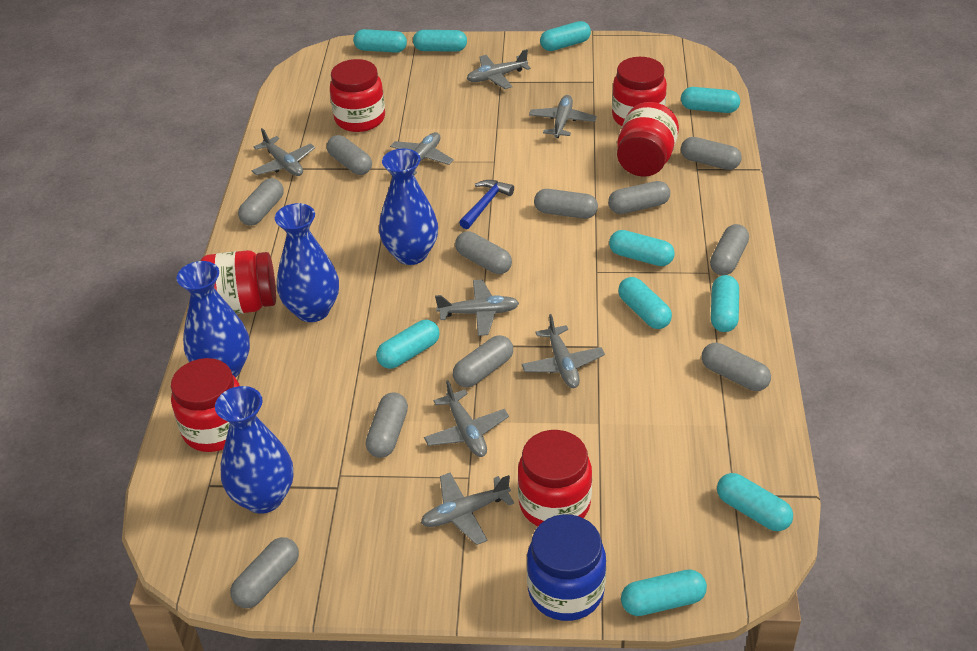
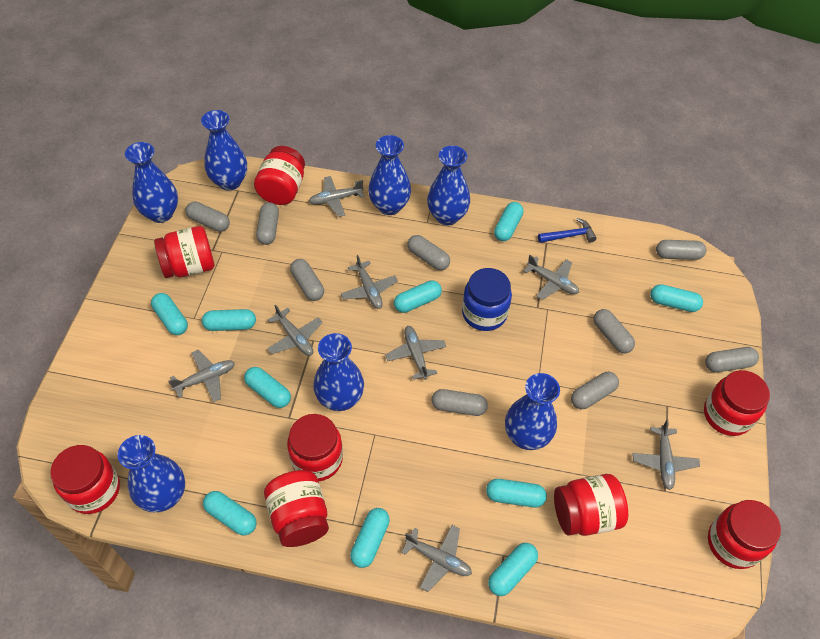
blue vase: 4 -> 7
grey capsule: 11 -> 9
red jar: 6 -> 8

